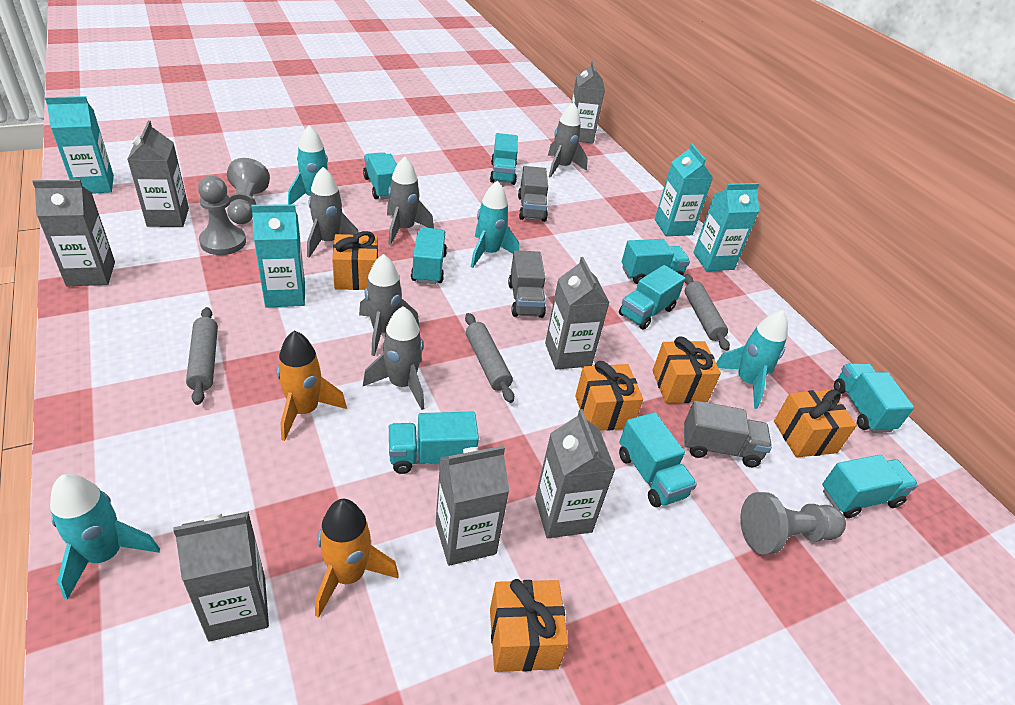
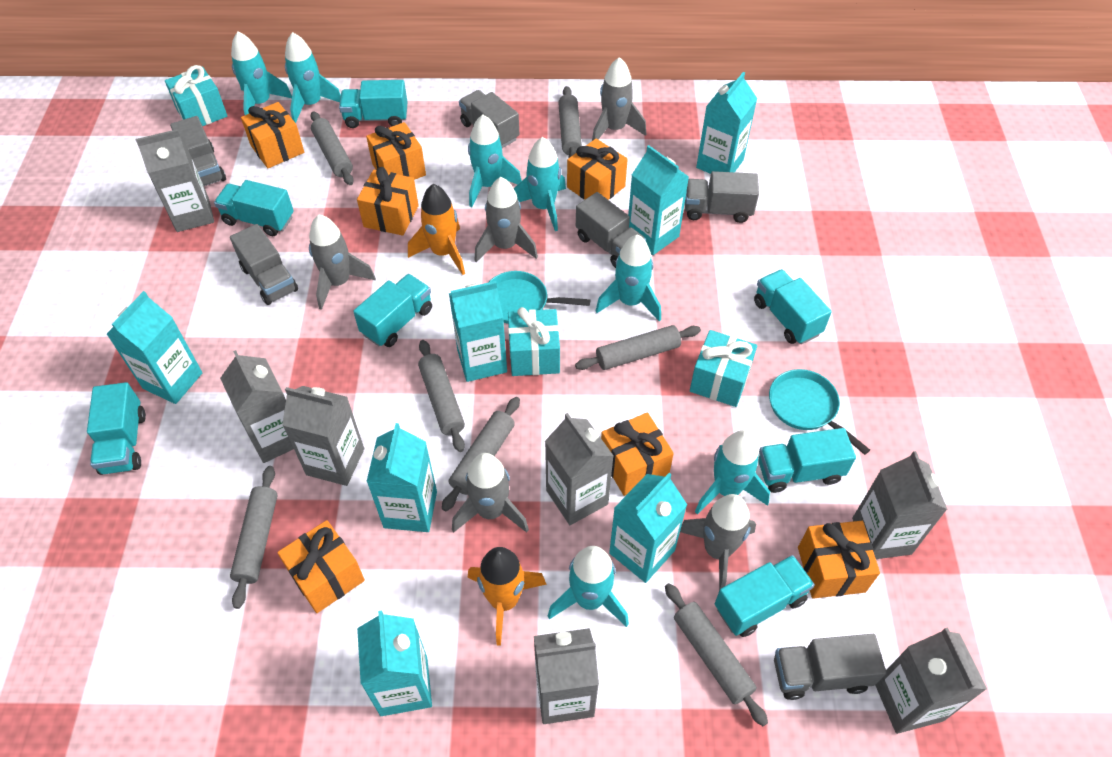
grey pawn: 3 -> 0
grey rolling pin: 3 -> 7
grey truck: 3 -> 6
orange gift: 5 -> 7
turquoise carton: 4 -> 7
turquoise gift: 0 -> 3
turquoise pan: 0 -> 2
turquoise rocket: 4 -> 7
turquoise truck: 9 -> 7

